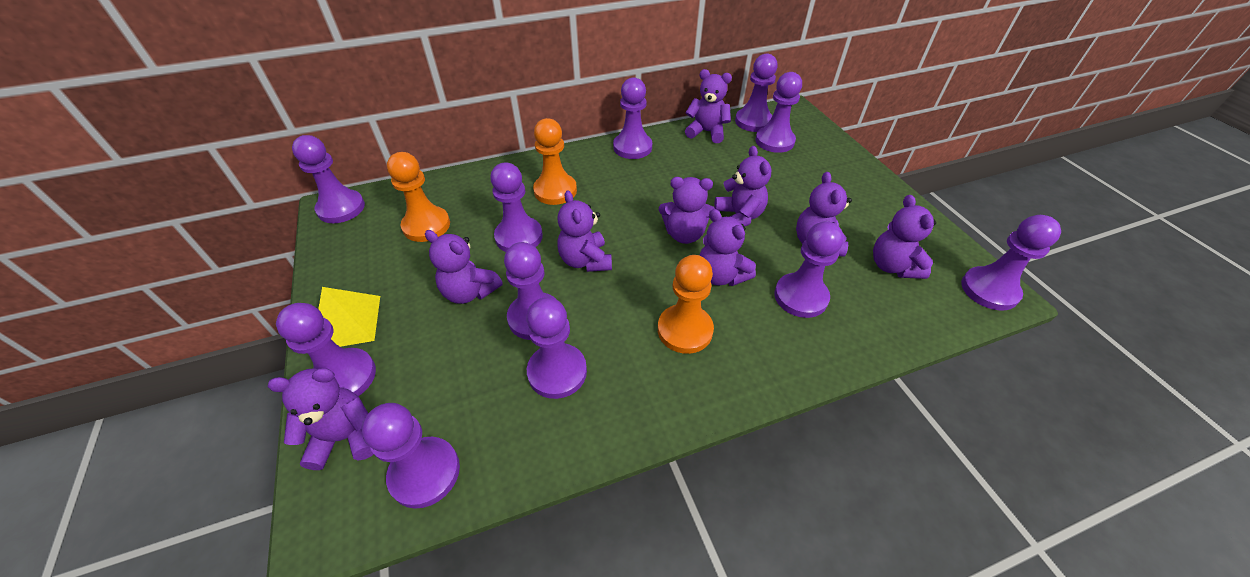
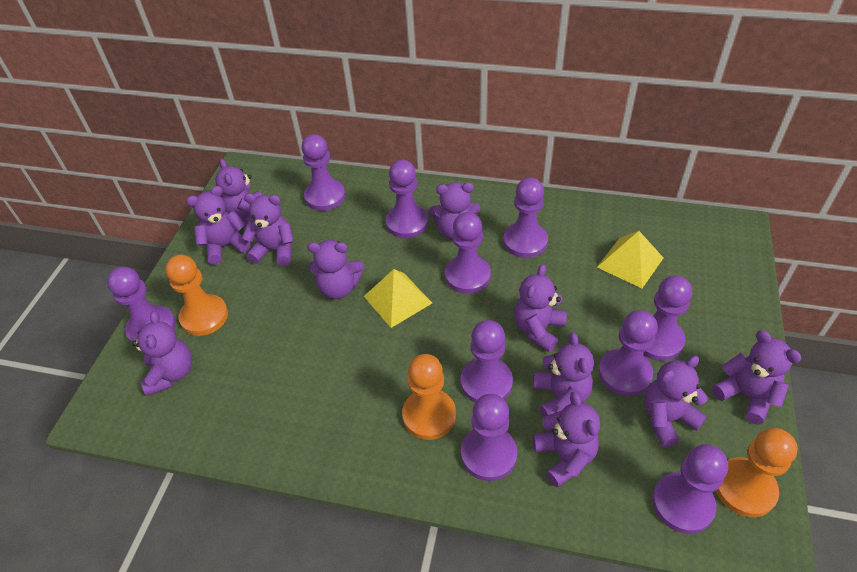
purple pawn: 11 -> 10
purple teddy bear: 9 -> 11
yellow pyramid: 1 -> 2

